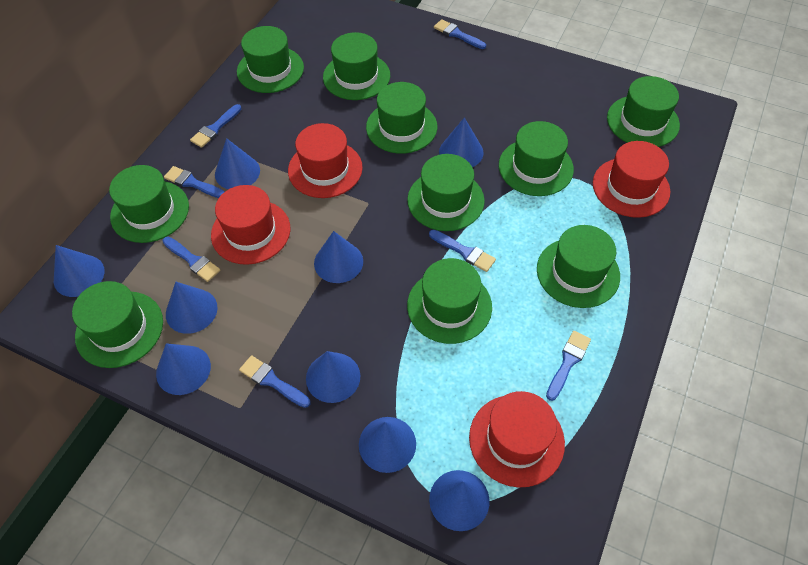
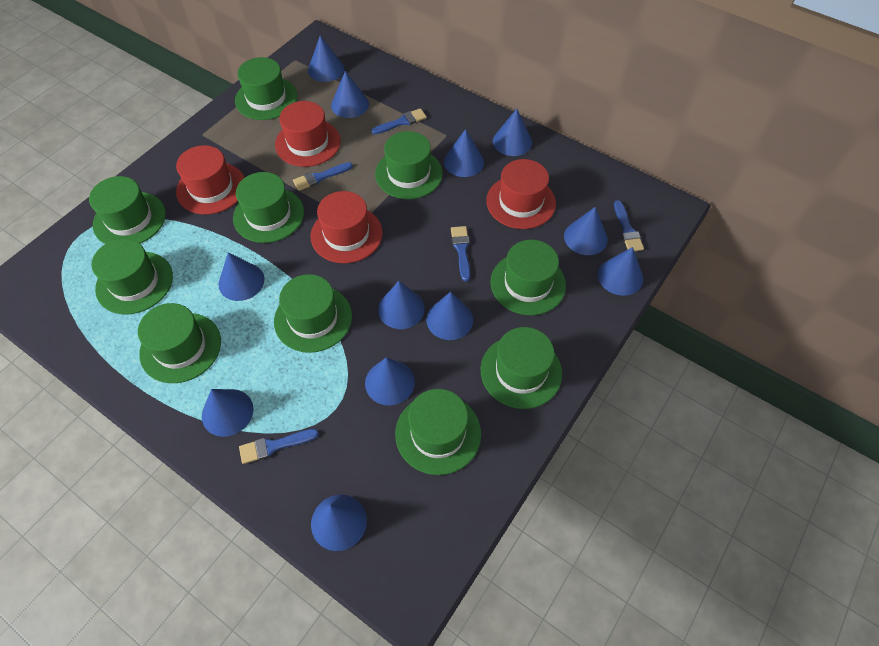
blue brush: 7 -> 5
blue cone: 9 -> 12

